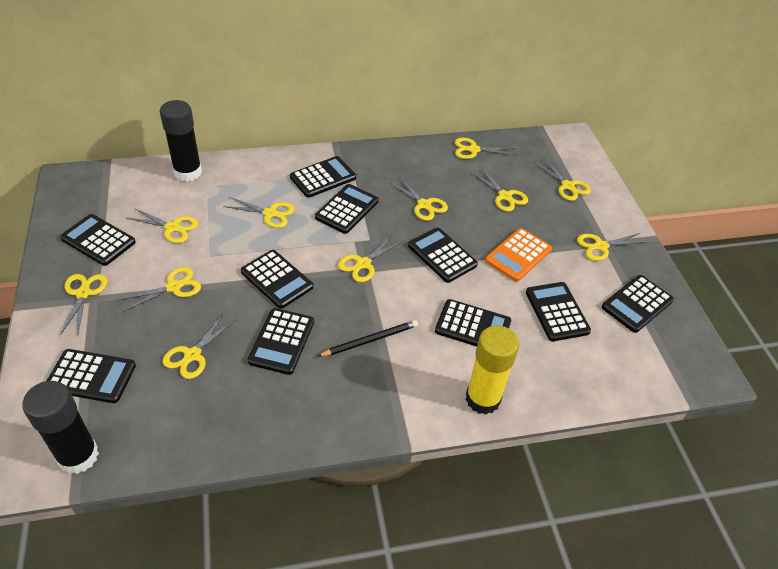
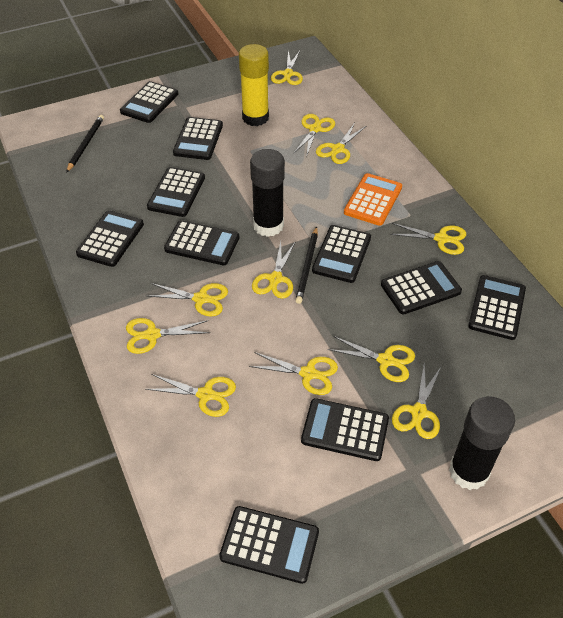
black pencil: 1 -> 2

